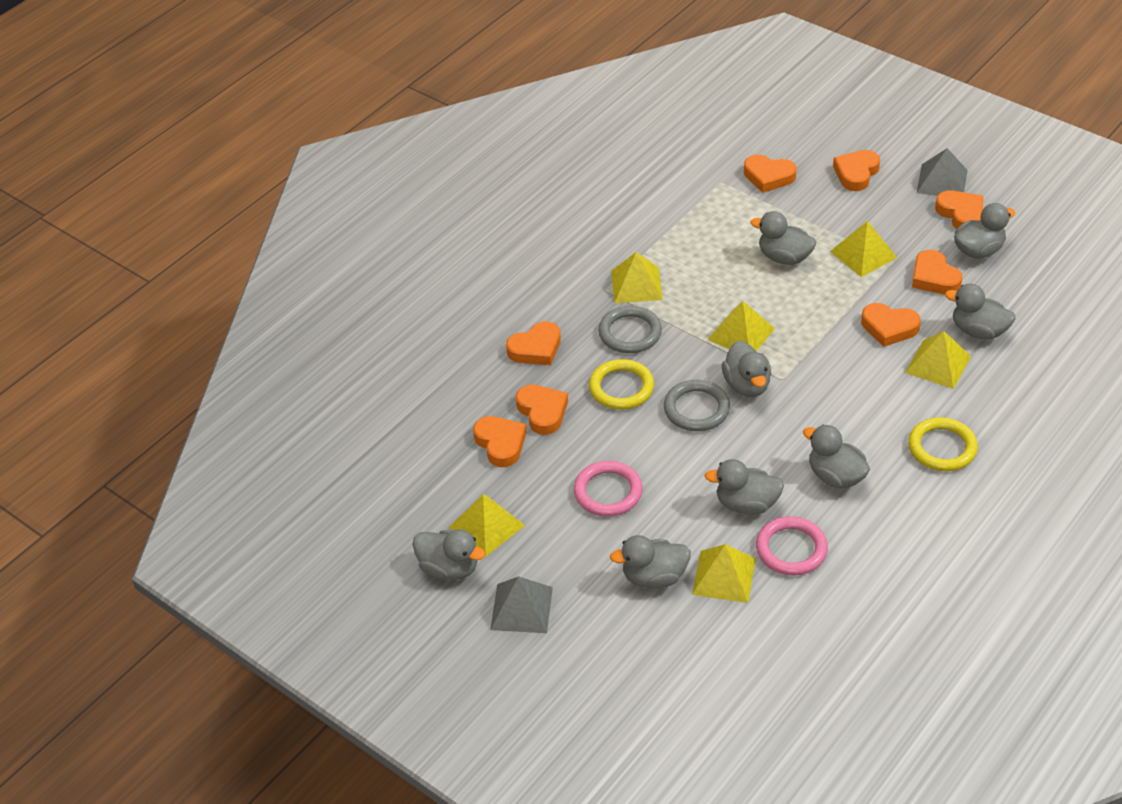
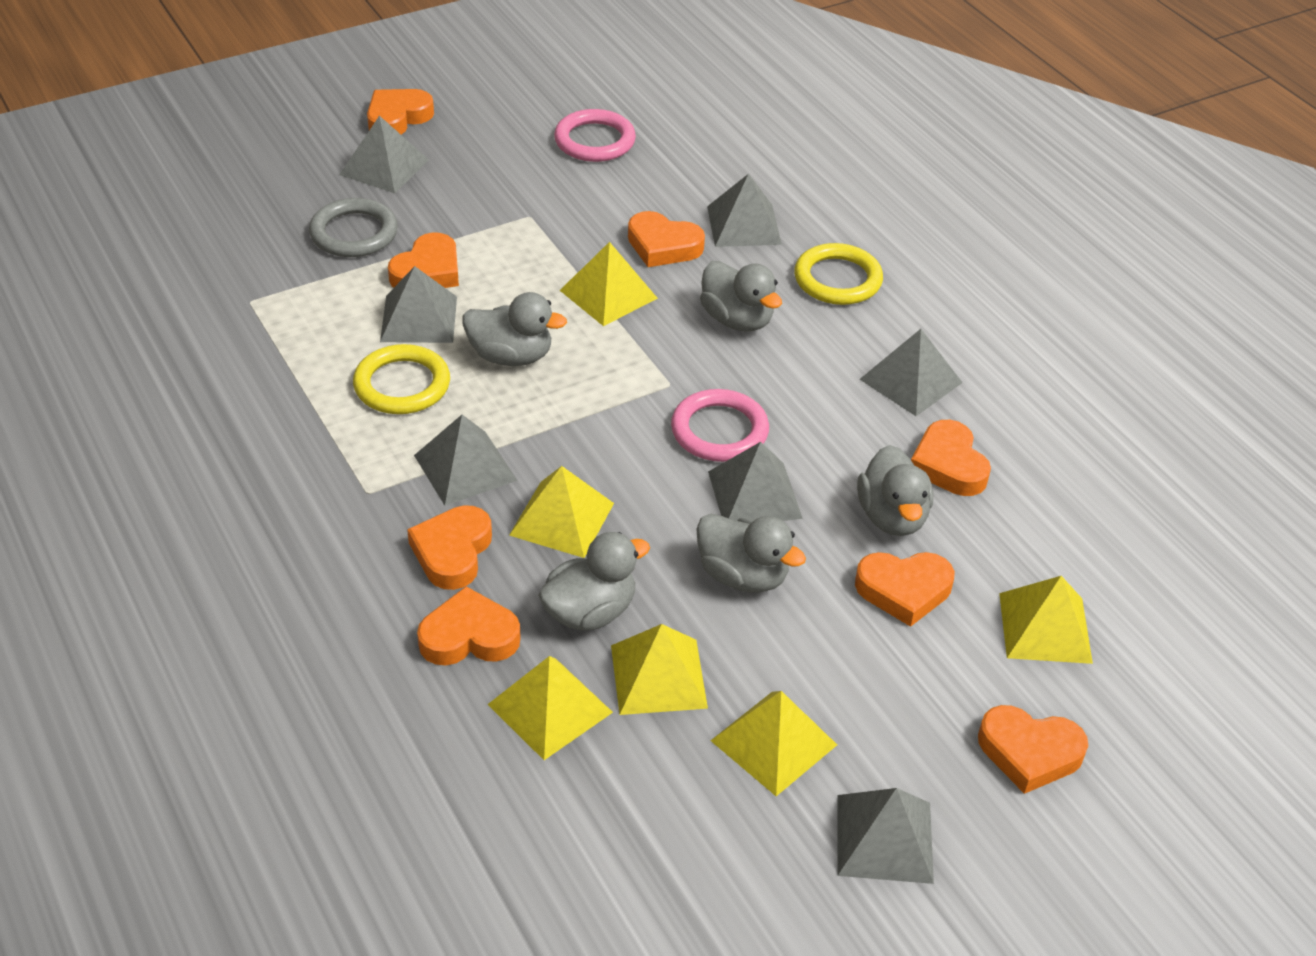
grey duck: 8 -> 5
grey pyramid: 2 -> 7
grey ring: 2 -> 1

